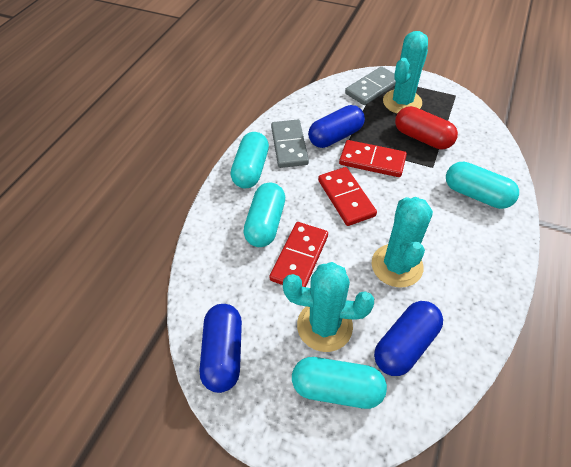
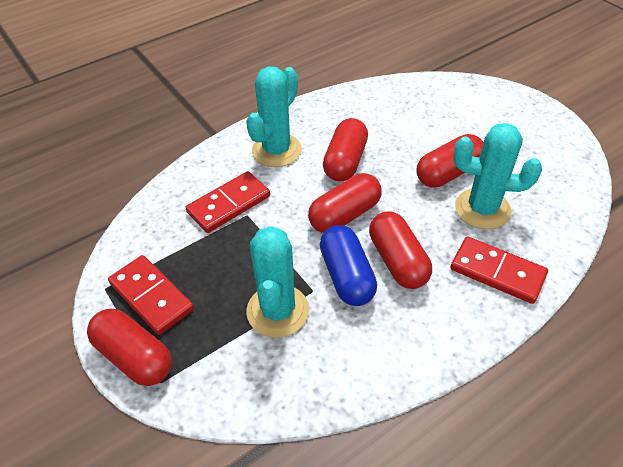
blue capsule: 3 -> 1
grey domino: 2 -> 0
red capsule: 1 -> 5
turquoise capsule: 4 -> 0

